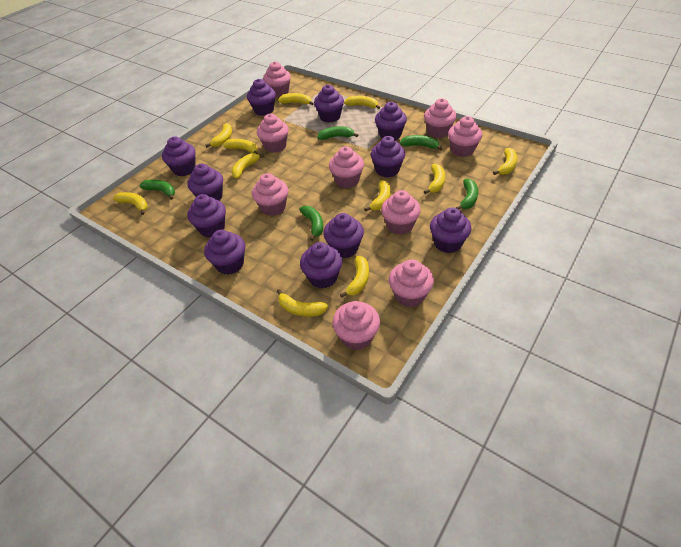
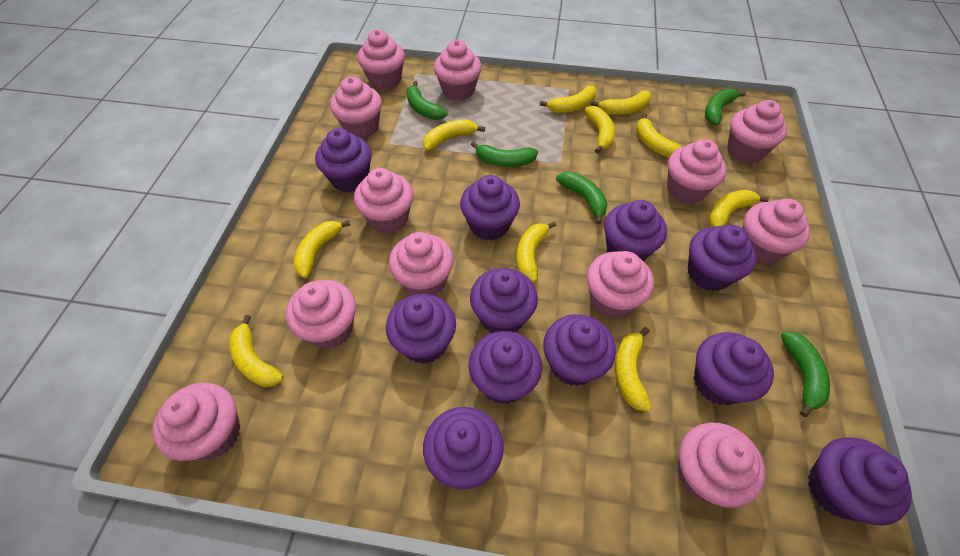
pink cupcake: 9 -> 12
yellow banana: 11 -> 10

